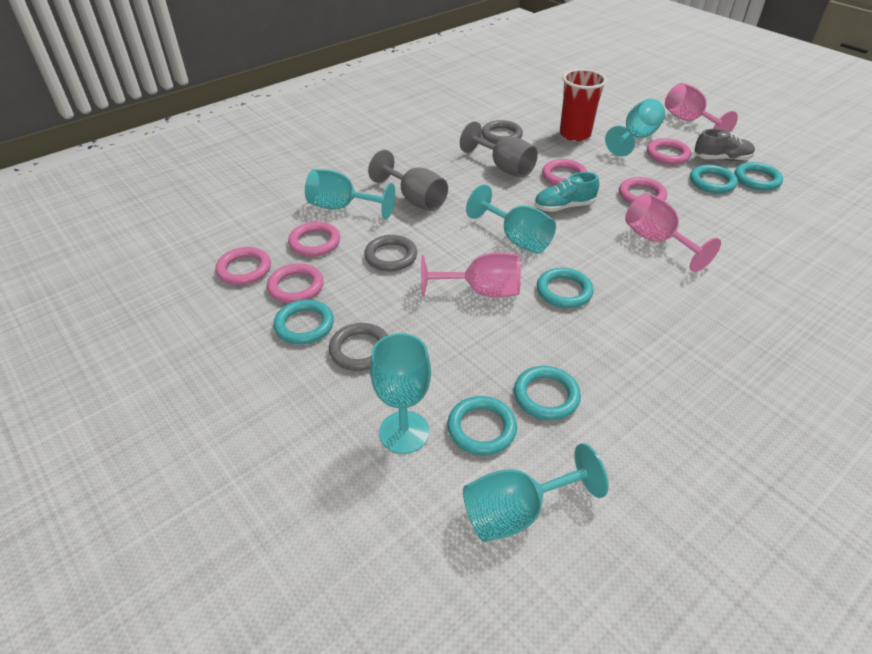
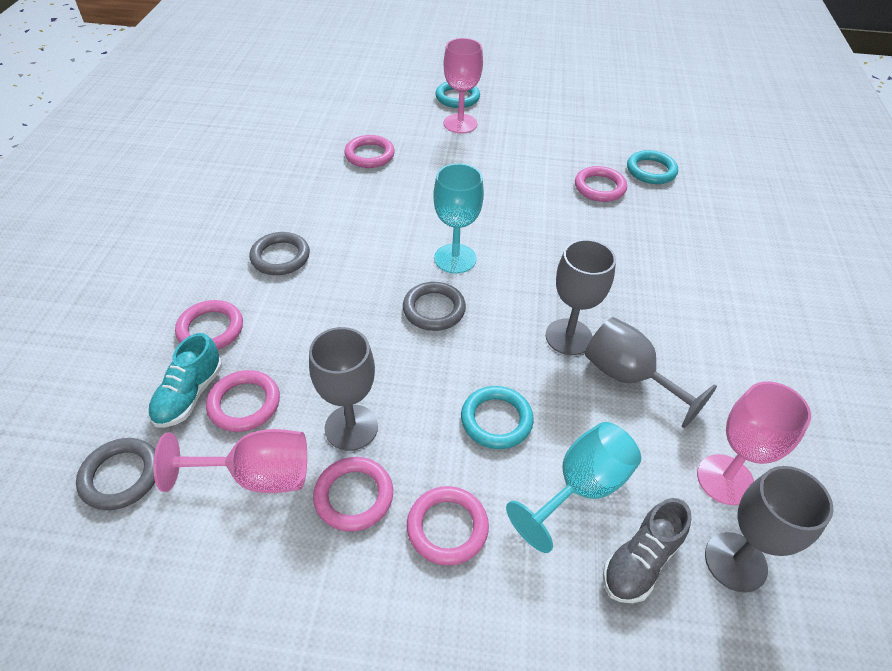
grey goblet: 2 -> 4
red cup: 1 -> 0
turquoise goblet: 5 -> 2
turquoise ring: 6 -> 3

